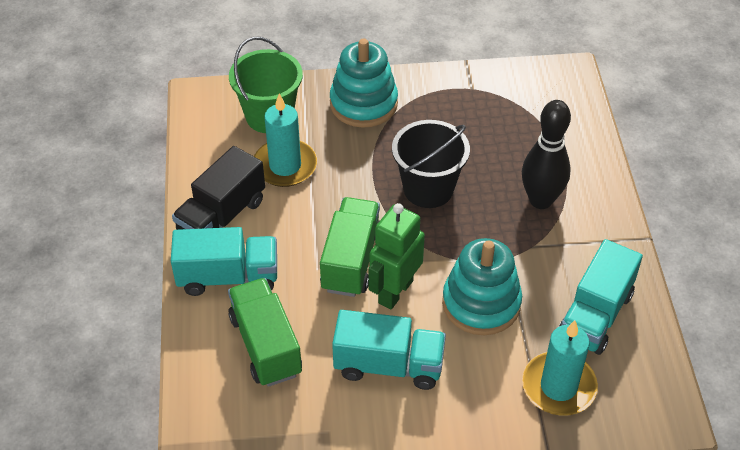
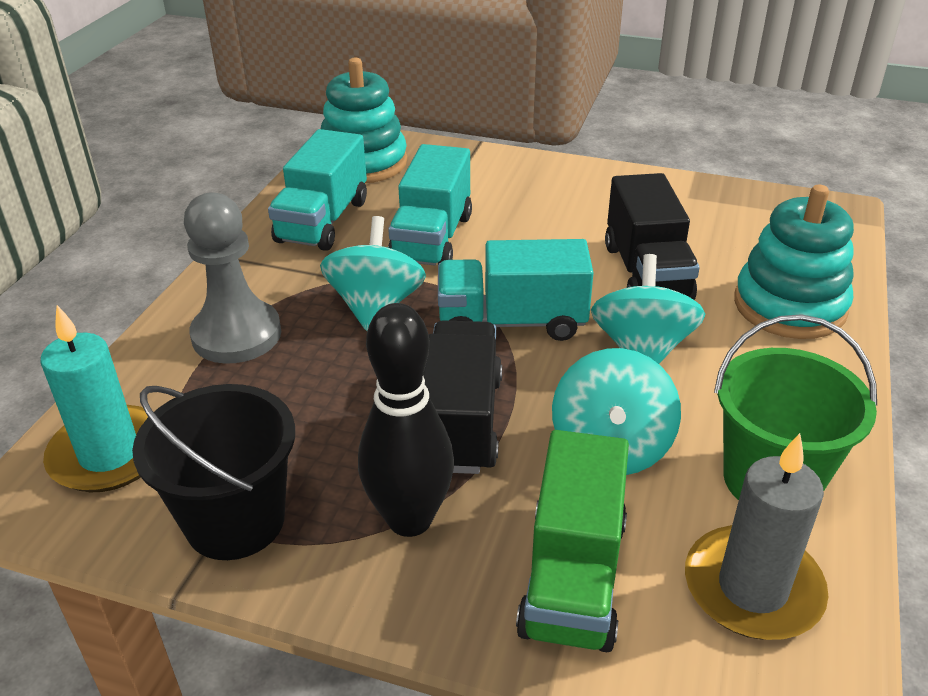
black truck: 1 -> 2
green robot: 1 -> 0
green truck: 2 -> 1
grey candle: 0 -> 1
grey pawn: 0 -> 1
turquoise candle: 2 -> 1
turquoise spinning top: 0 -> 3

